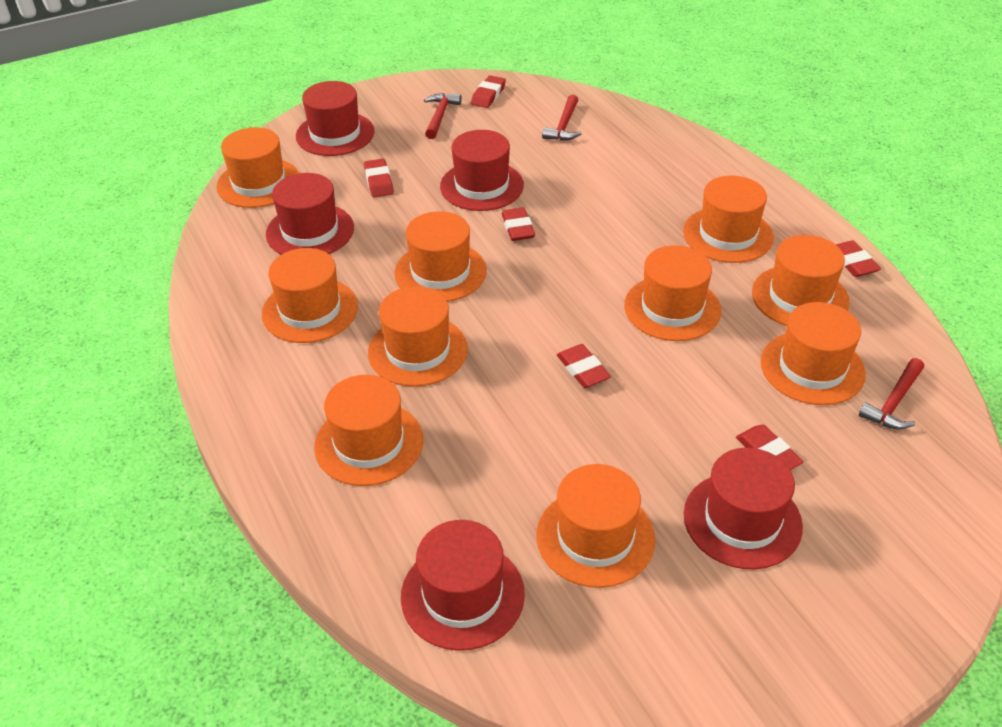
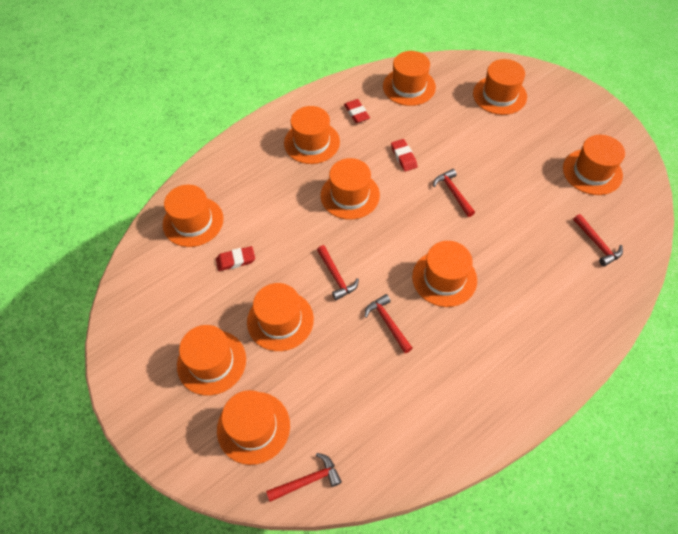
red eraser: 6 -> 3
red hammer: 3 -> 5
red hat: 5 -> 0

